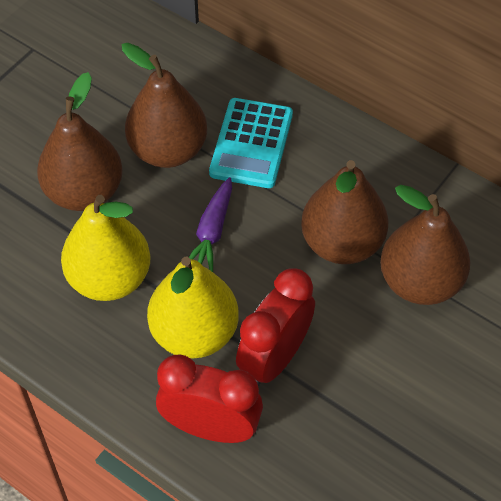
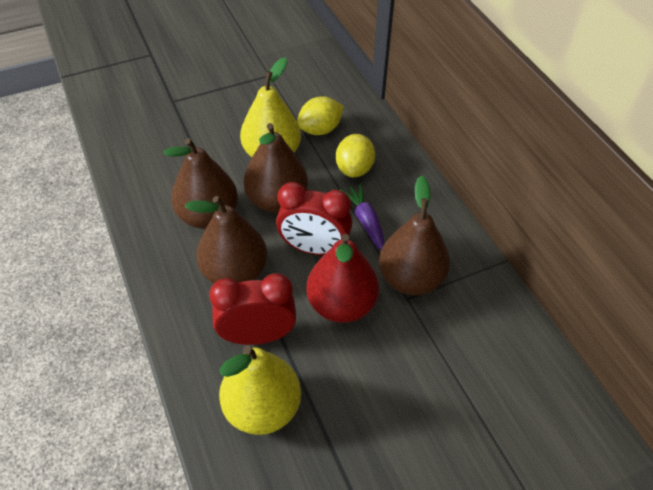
red pear: 0 -> 1
turquoise calculator: 1 -> 0
yellow lemon: 0 -> 2

